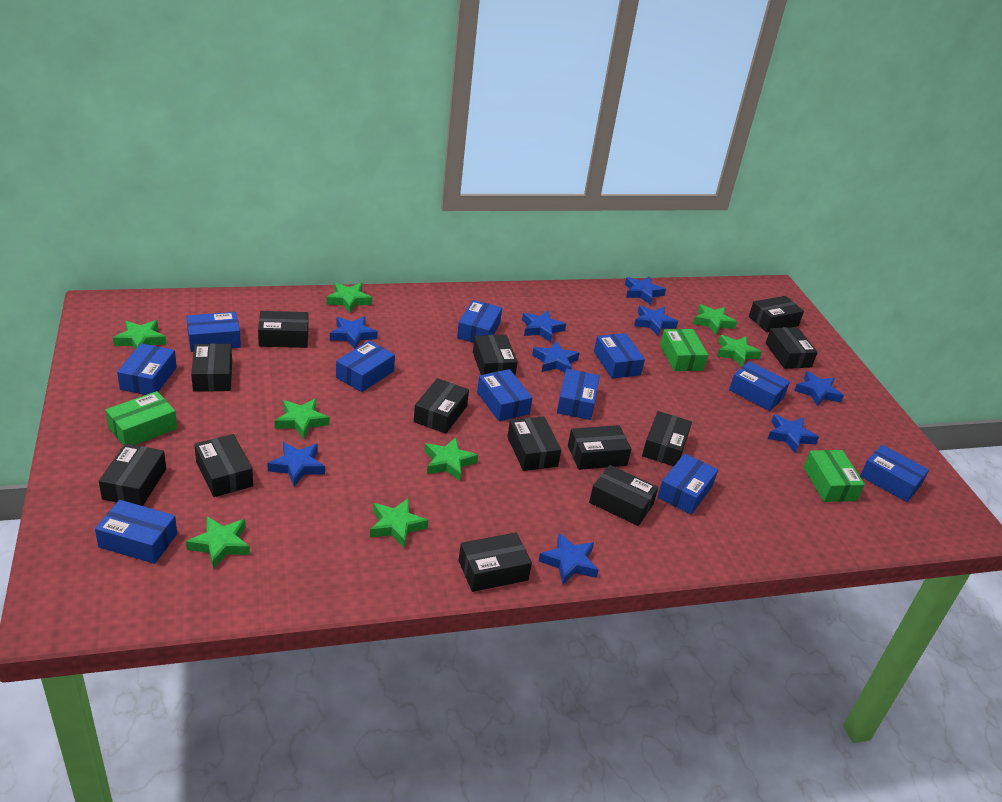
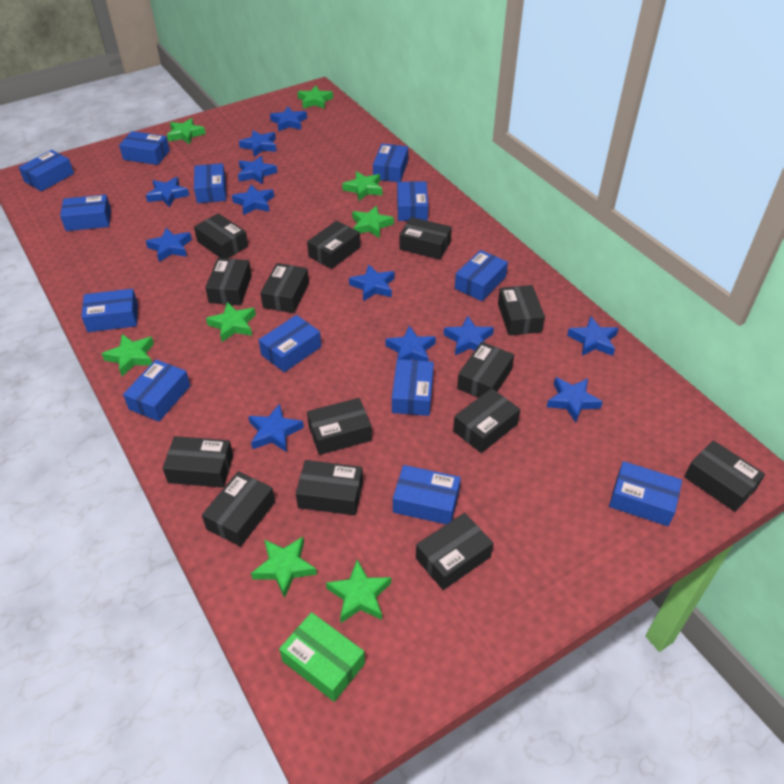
black box: 13 -> 14
blue box: 11 -> 13
blue star: 9 -> 12
green box: 3 -> 1

